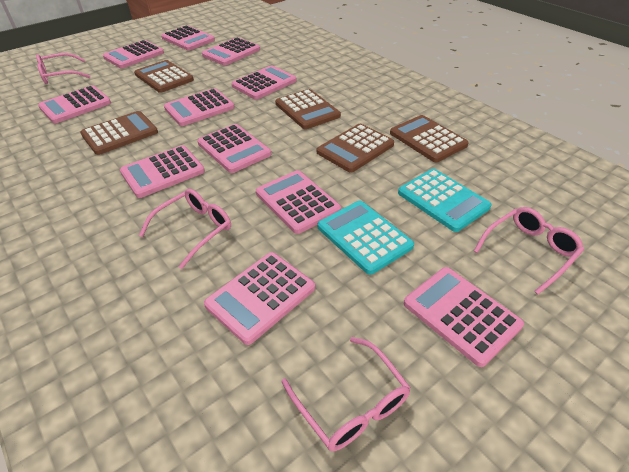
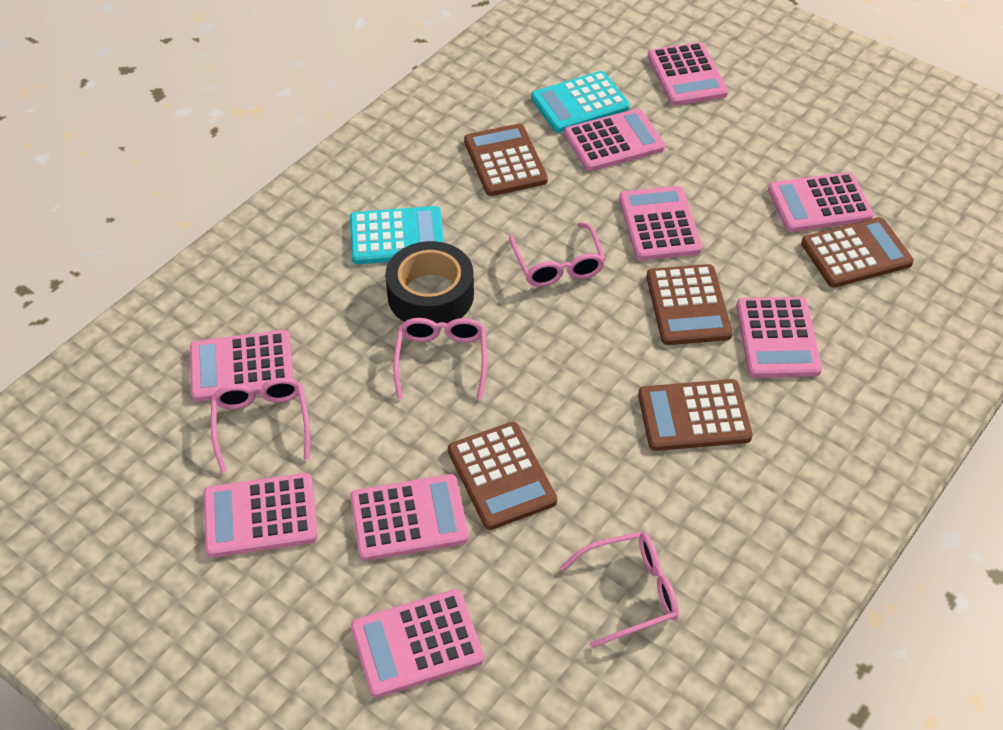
black tape: 0 -> 1
pink calculator: 11 -> 9

